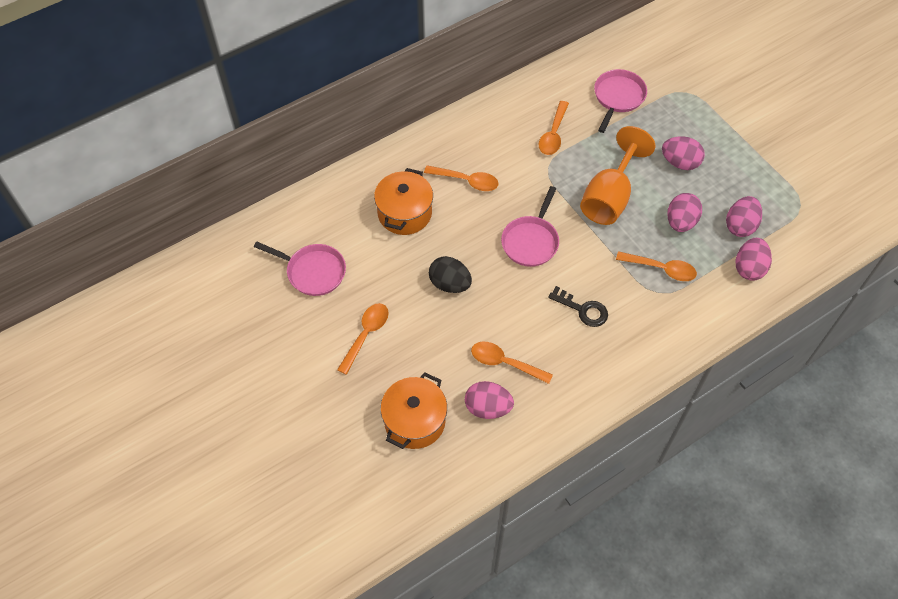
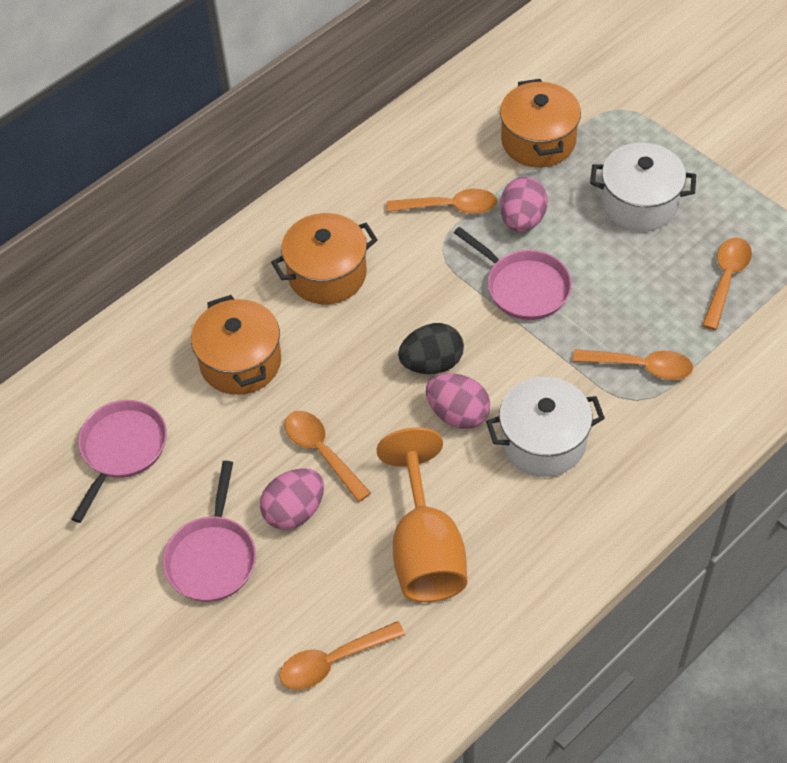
black key: 1 -> 0
orange pot: 2 -> 3
pink egg: 5 -> 3
white pot: 0 -> 2

